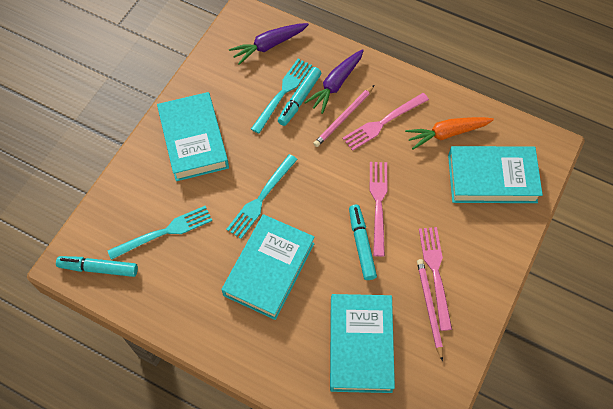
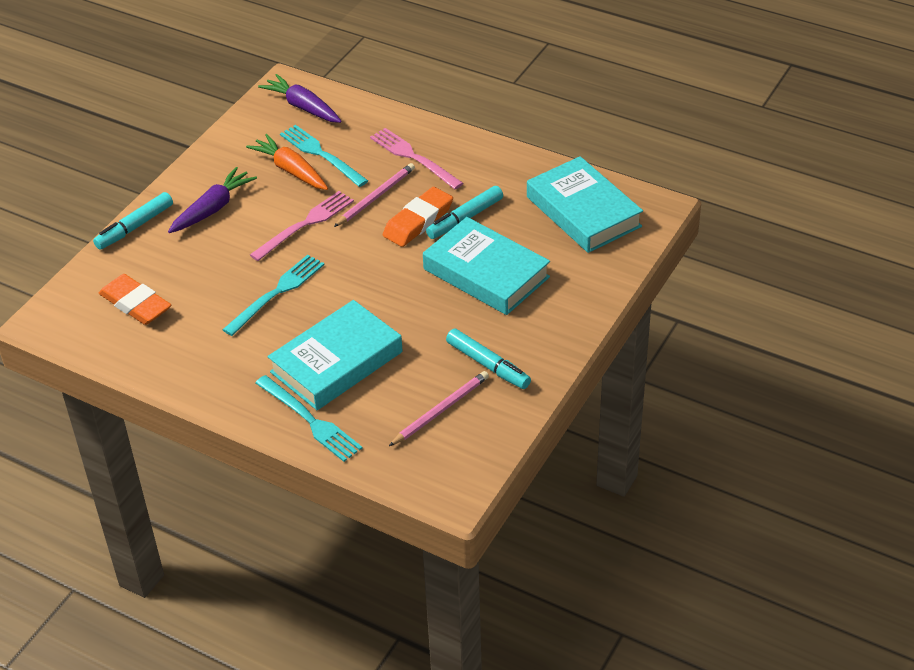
orange eraser: 0 -> 2
pink fork: 3 -> 2
turquoise book: 4 -> 3

